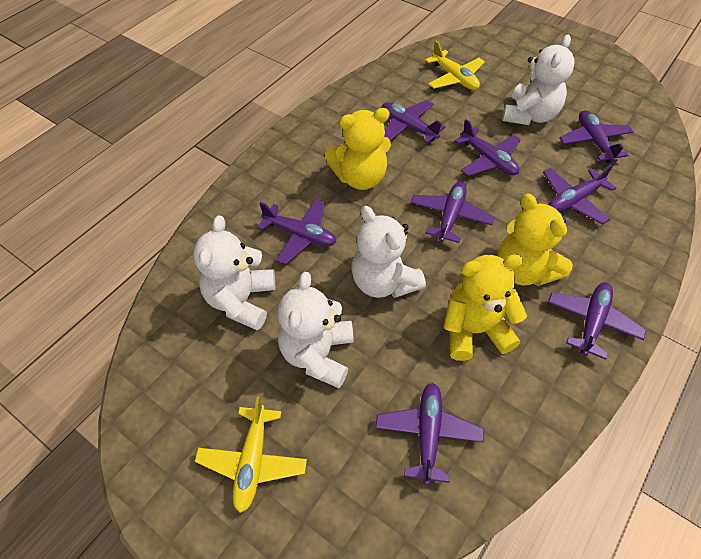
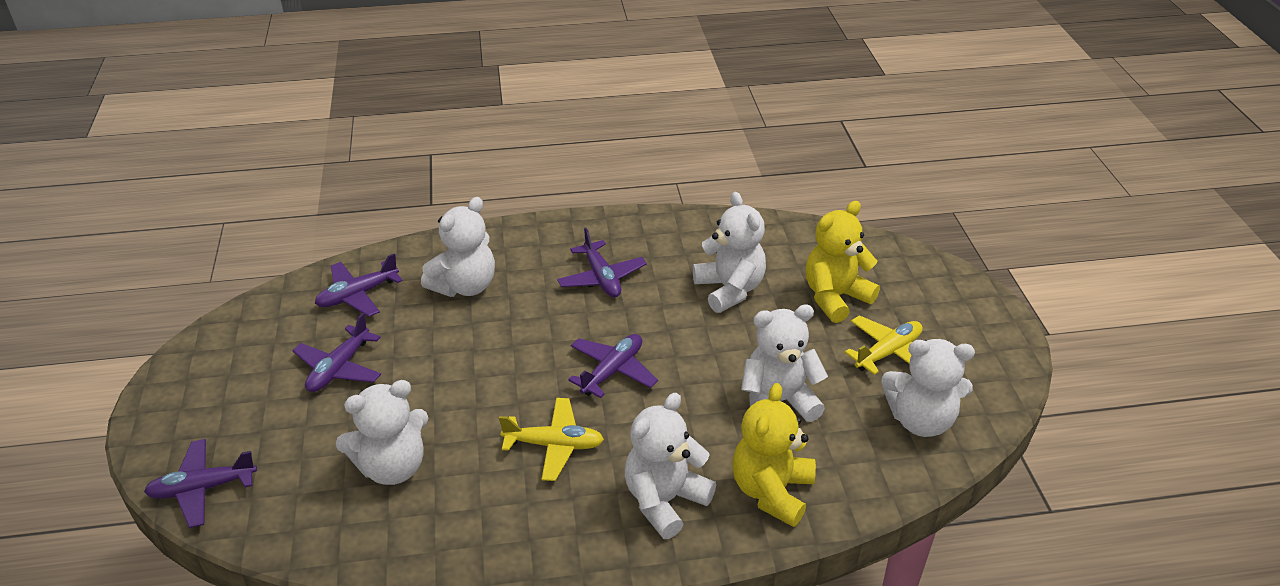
purple plane: 8 -> 5
white teddy bear: 4 -> 6
yellow teddy bear: 3 -> 2

